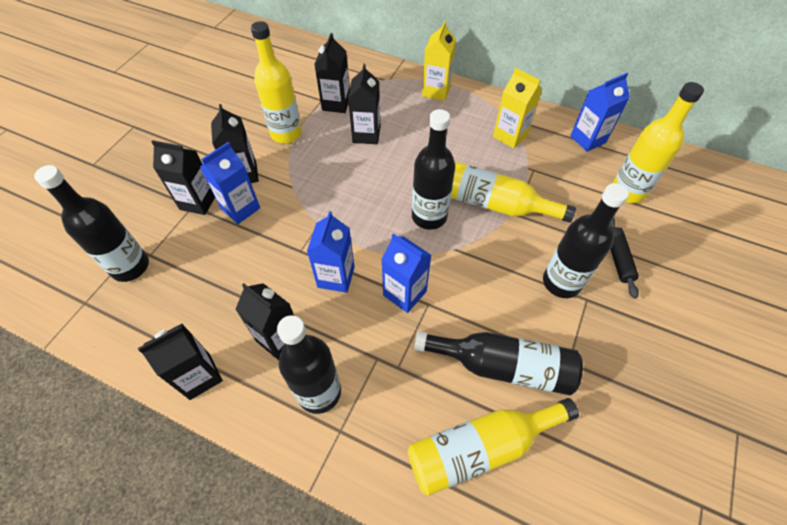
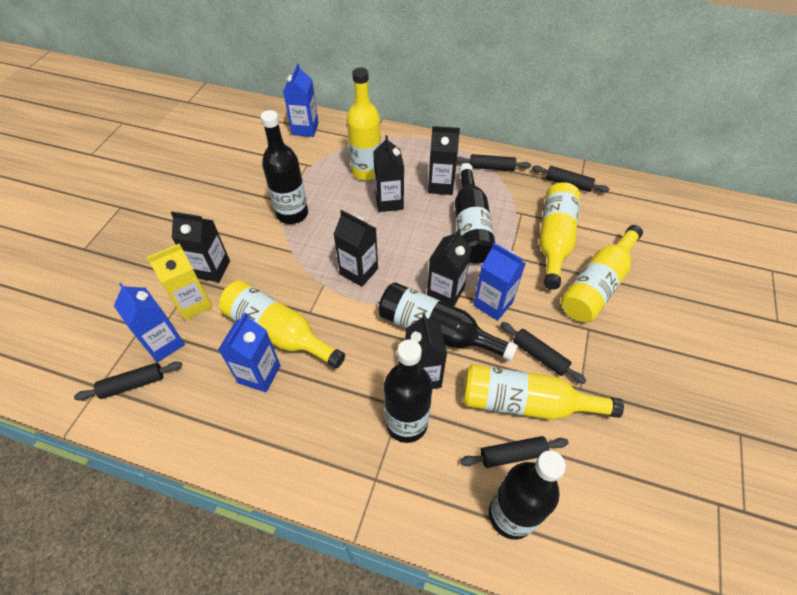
black rolling pin: 1 -> 5
yellow bottle: 4 -> 5
yellow carton: 2 -> 1

